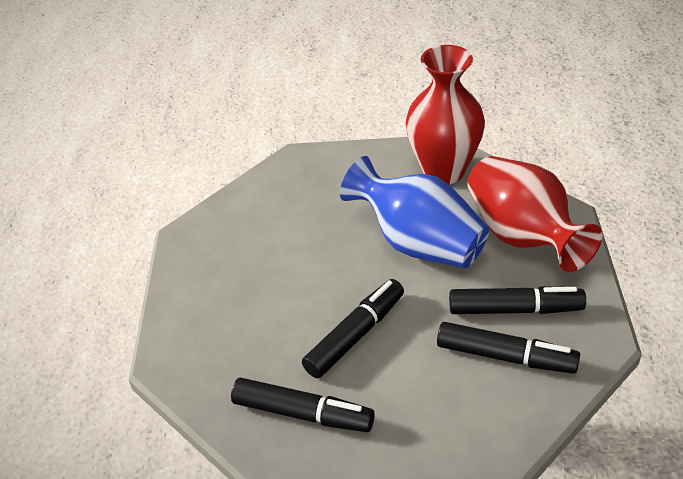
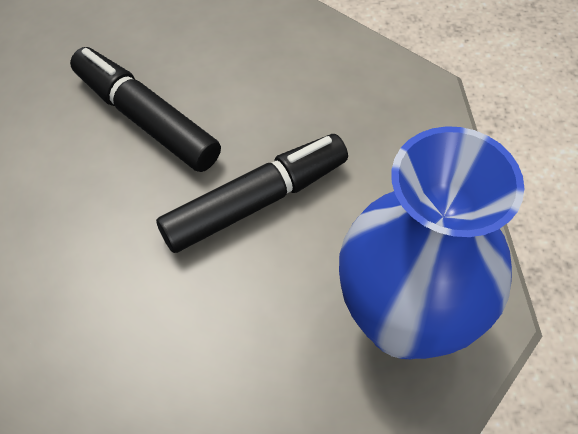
black marker: 4 -> 2
red vase: 2 -> 0

